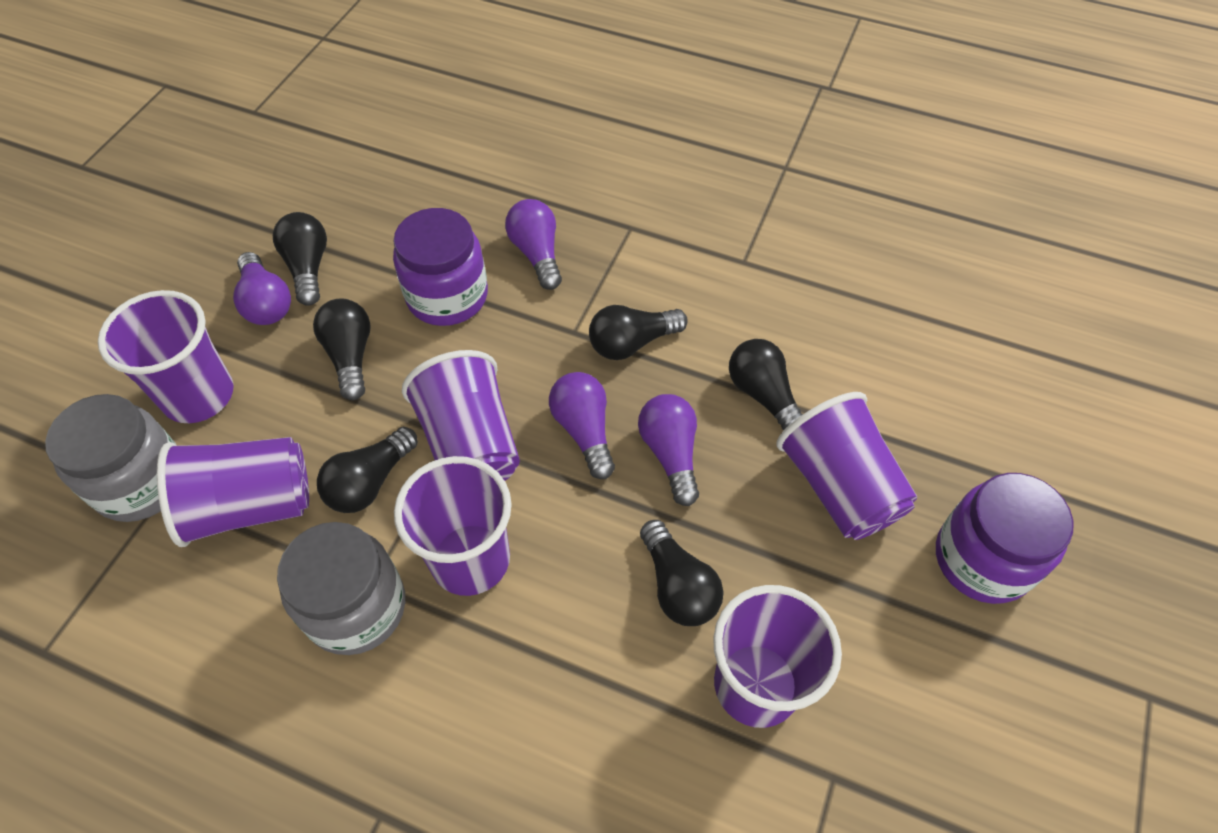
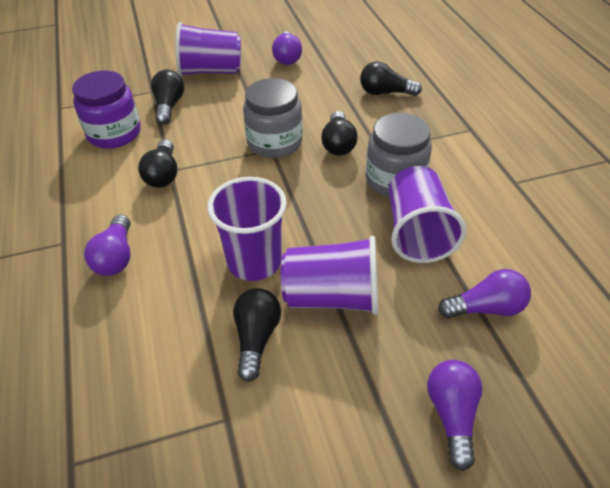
black light bulb: 6 -> 5
purple cup: 6 -> 4
purple jar: 2 -> 1

